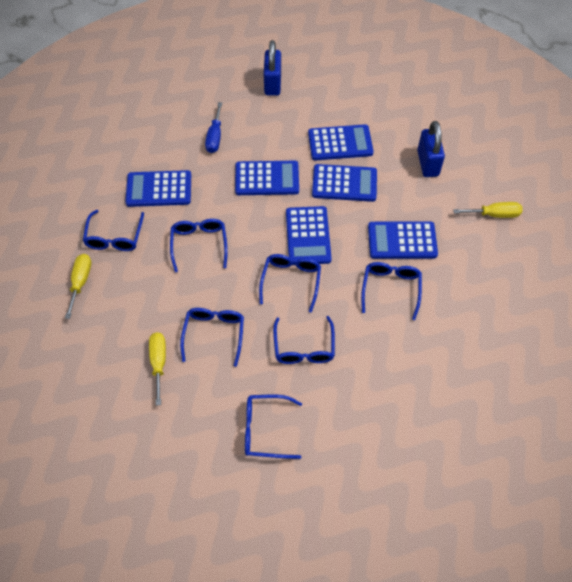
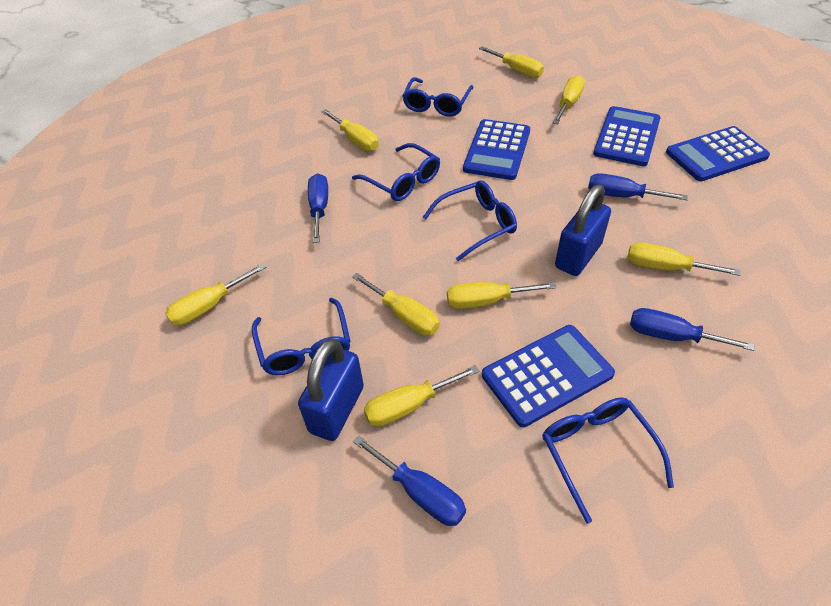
blue calculator: 6 -> 4
blue glasses: 7 -> 5
blue screwdriver: 1 -> 4
yellow screwdriver: 3 -> 8

